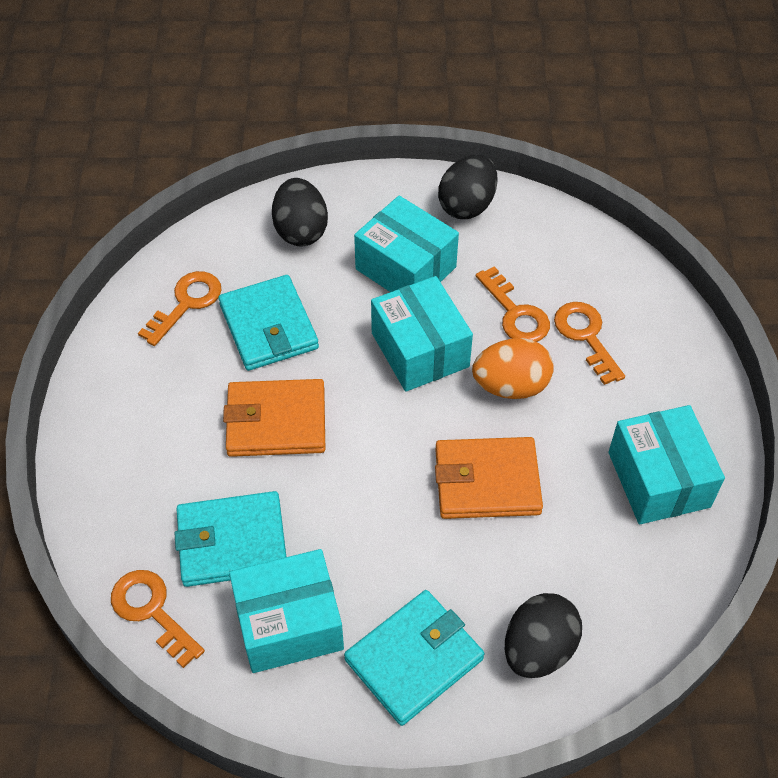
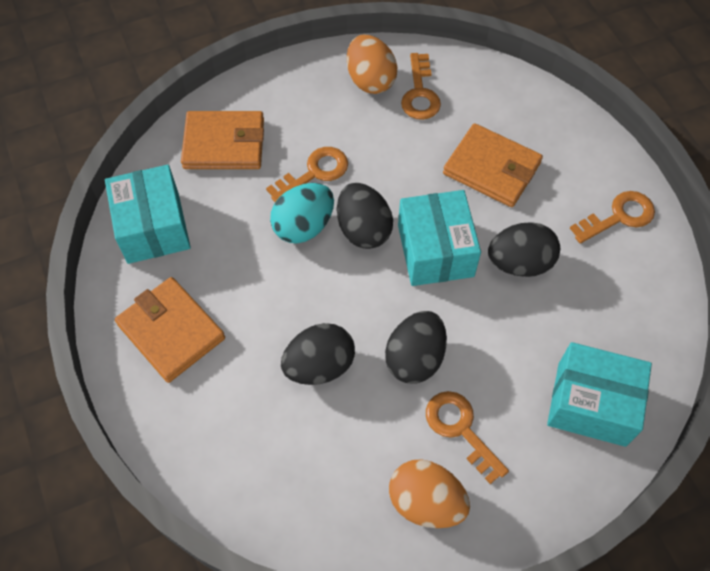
black egg: 3 -> 4
orange egg: 1 -> 2
orange wallet: 2 -> 3
turquoise box: 4 -> 3
turquoise egg: 0 -> 1
turquoise wallet: 3 -> 0

